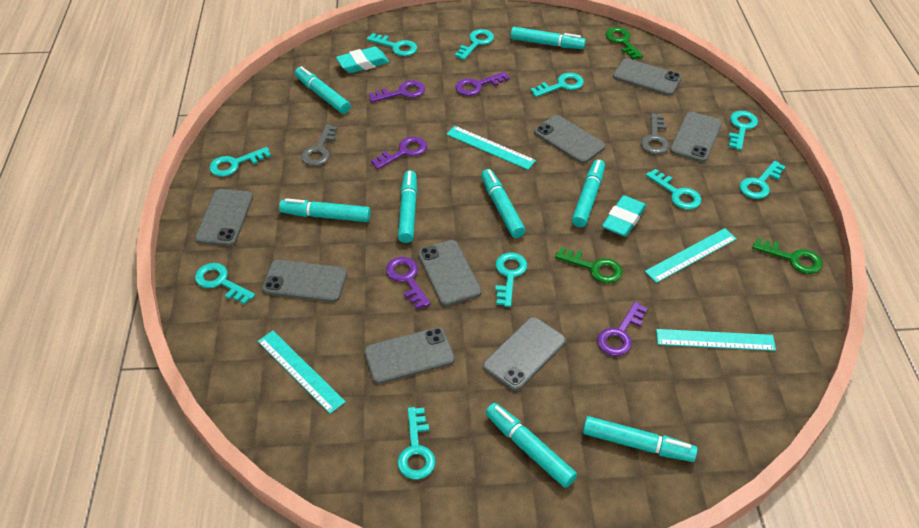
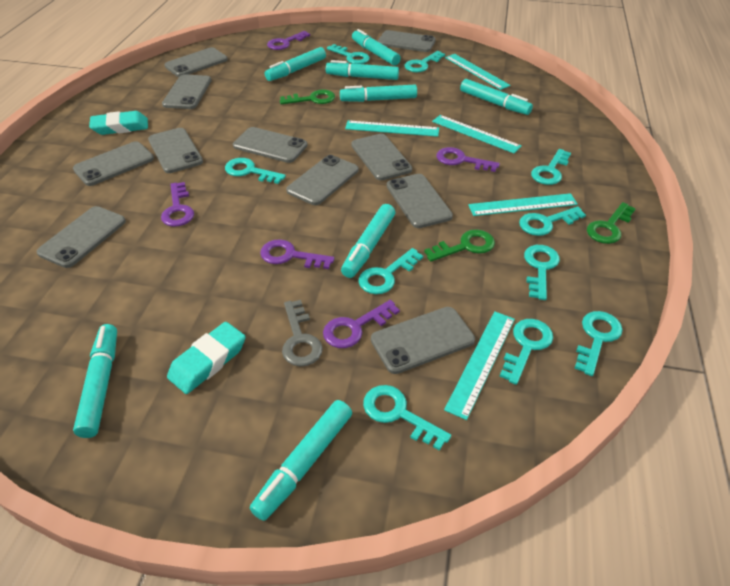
grey key: 2 -> 1
grey phone: 8 -> 11
turquoise ruler: 4 -> 5

